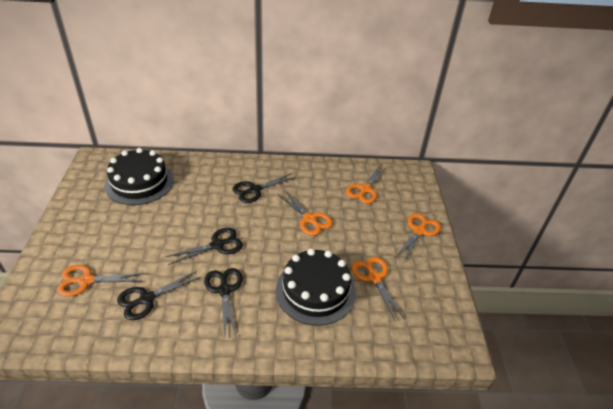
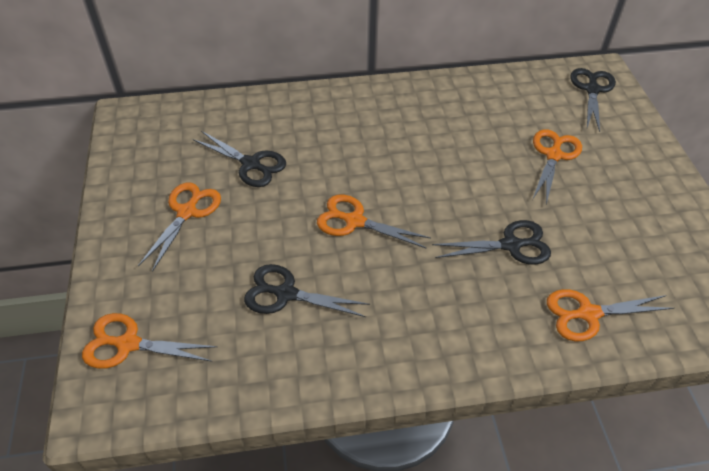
black cake: 2 -> 0

